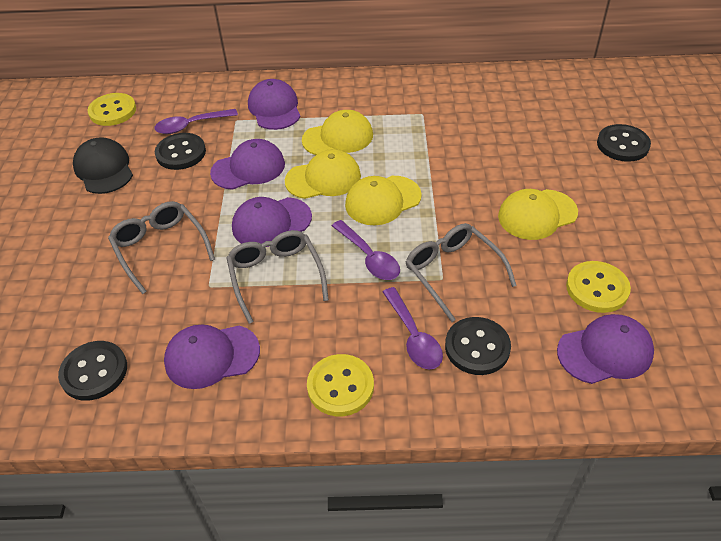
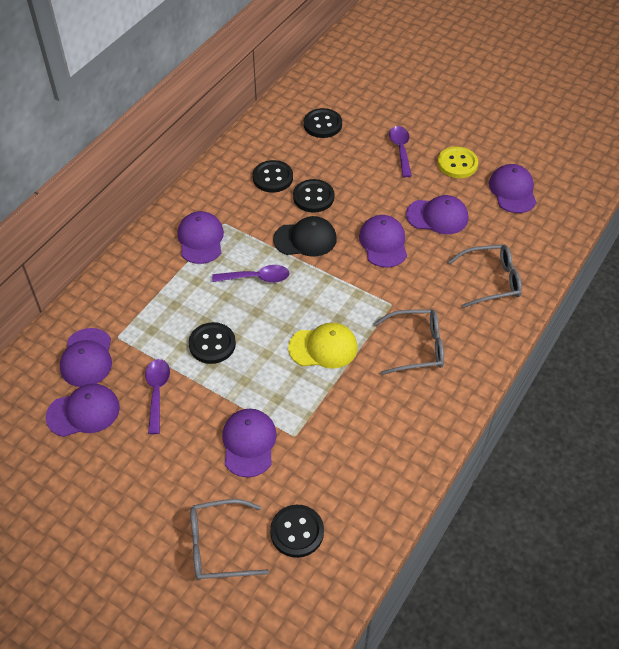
black button: 4 -> 5
purple cap: 5 -> 7
yellow button: 3 -> 1
yellow cap: 4 -> 1

